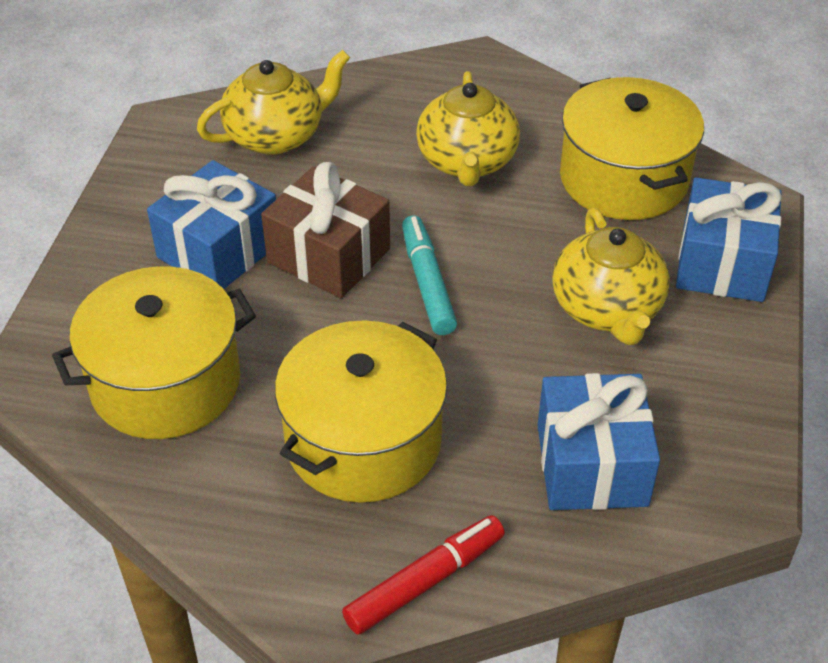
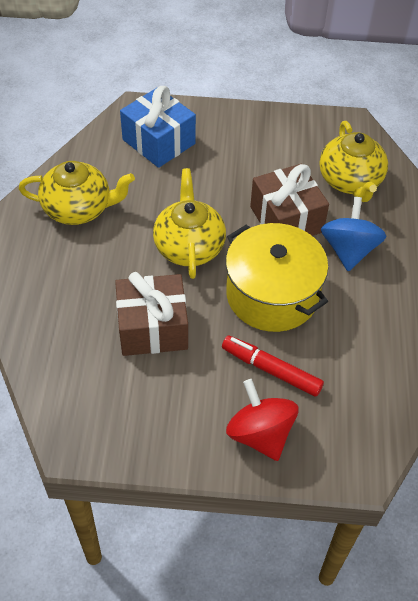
blue gift: 3 -> 1
blue spinning top: 0 -> 1
brown gift: 1 -> 2
red spinning top: 0 -> 1
turquoise marker: 1 -> 0
yellow pot: 3 -> 1

